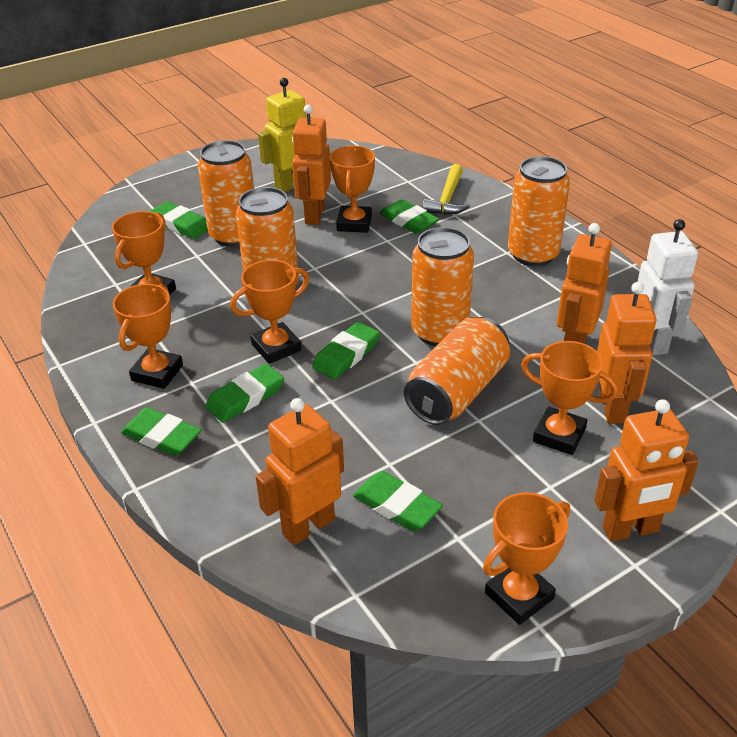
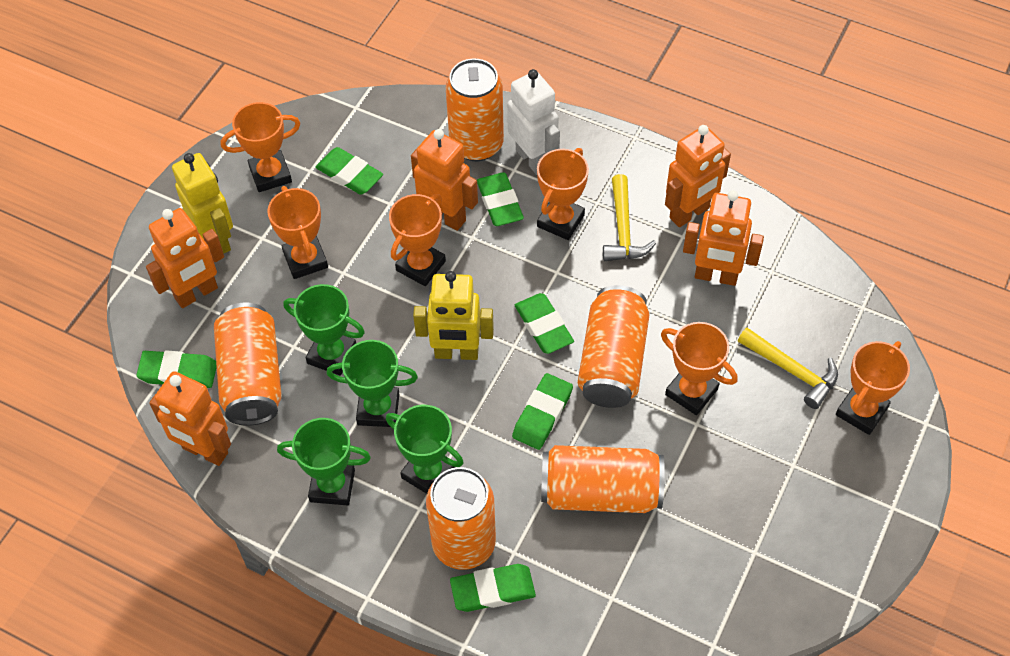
green trophy: 0 -> 4
yellow hammer: 1 -> 2
yellow robot: 1 -> 2

